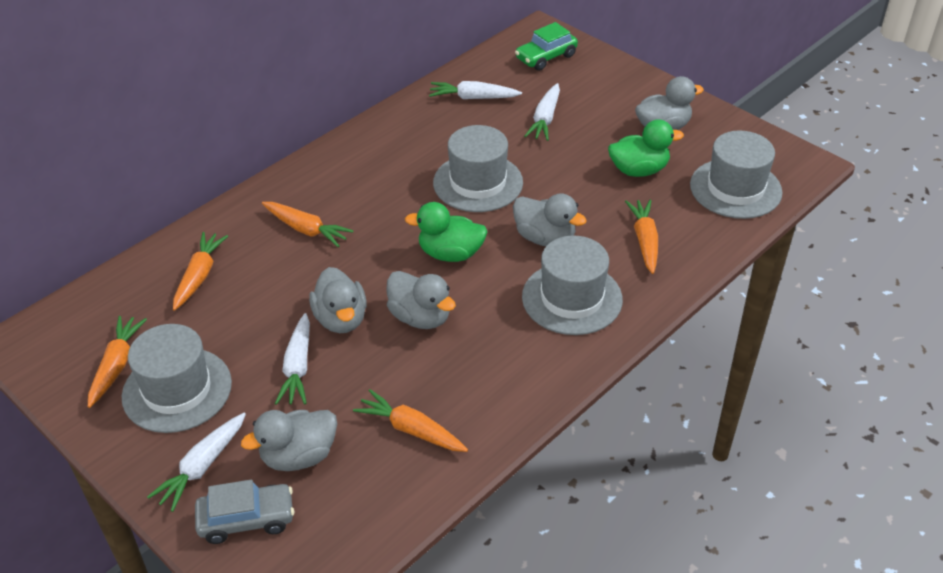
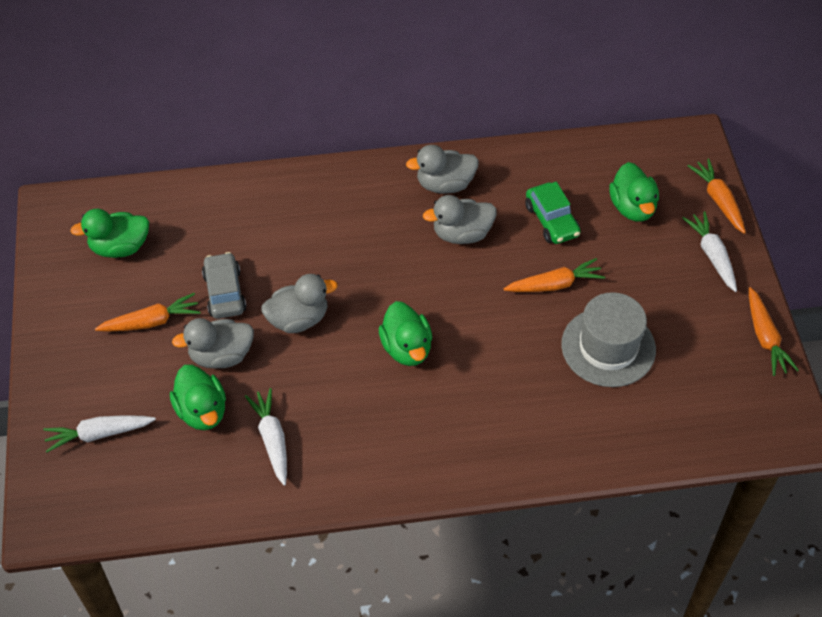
green duck: 2 -> 4
grey duck: 5 -> 4
grey hat: 4 -> 1
orange carrot: 5 -> 4
white carrot: 4 -> 3

